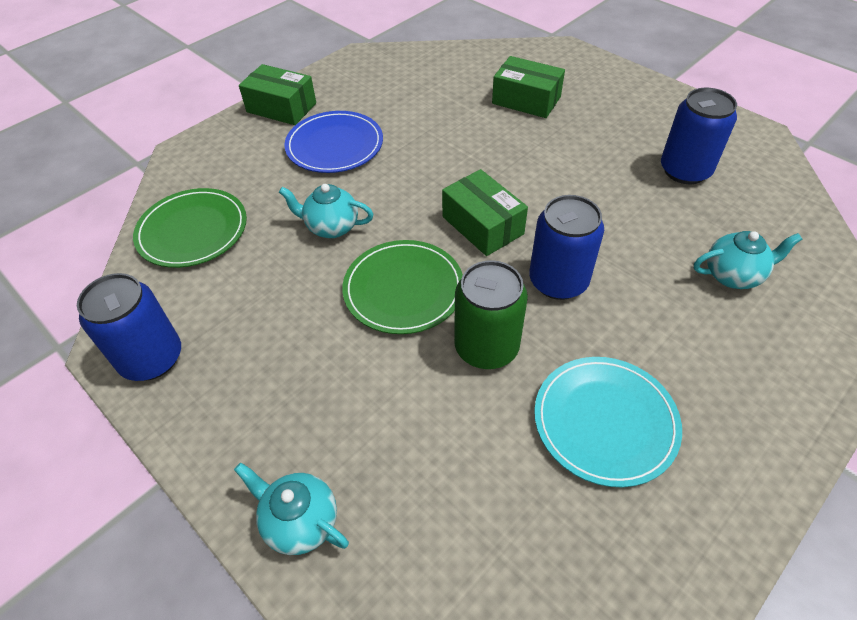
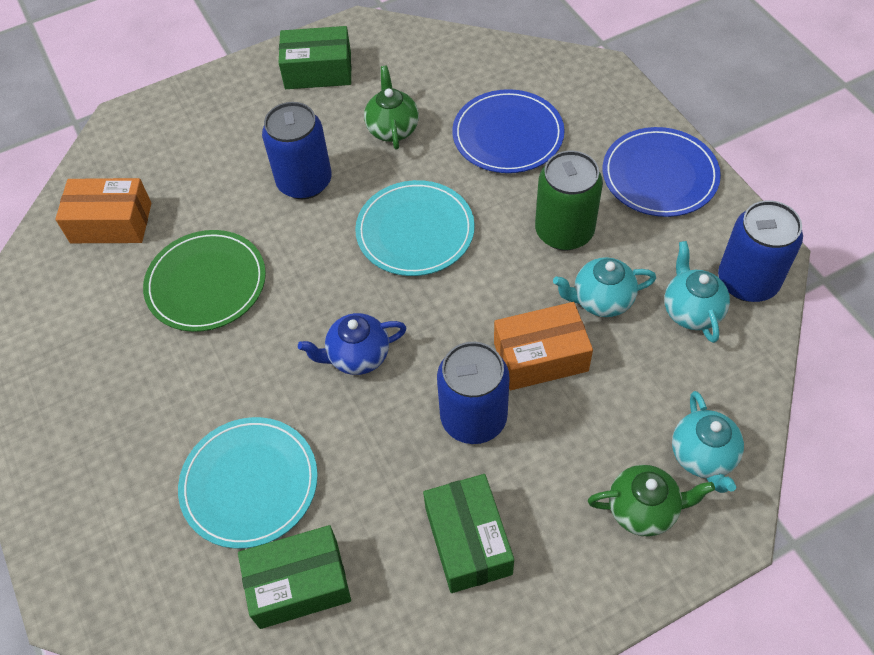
blue plate: 1 -> 2
blue teapot: 0 -> 1
green plate: 2 -> 1
green teapot: 0 -> 2
orange box: 0 -> 2
turquoise plate: 1 -> 2

